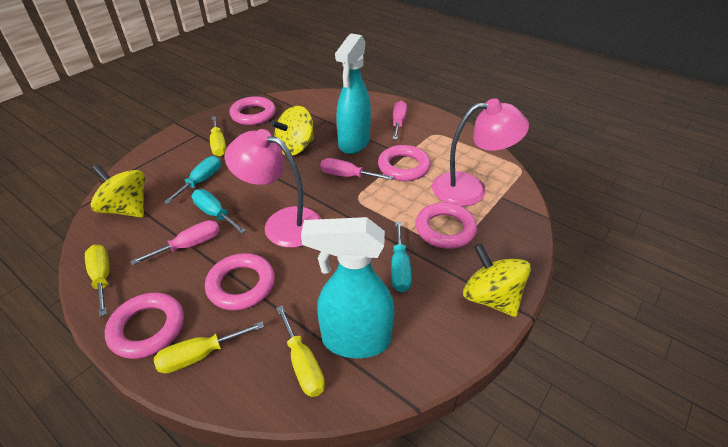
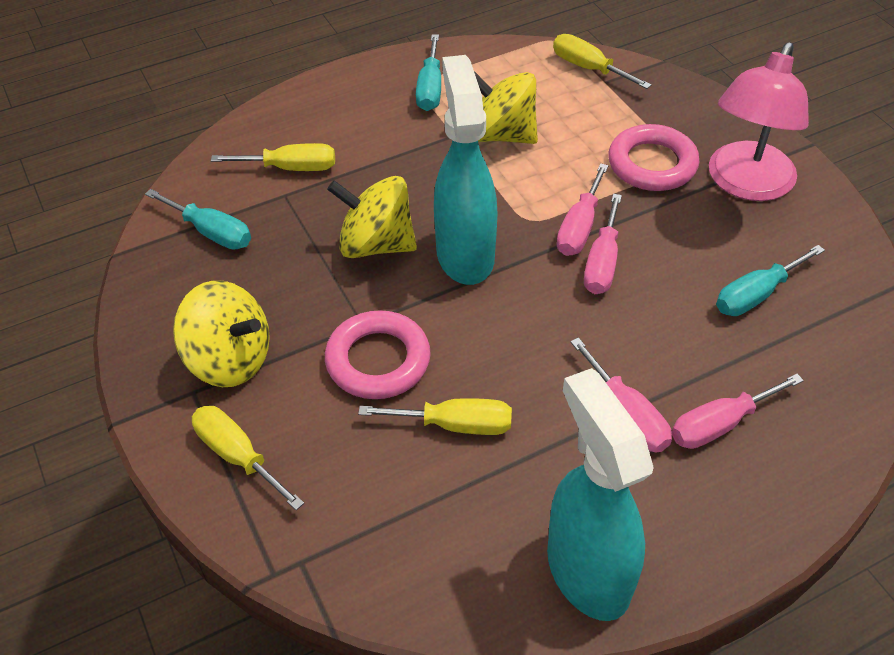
pink lamp: 2 -> 1
pink ring: 5 -> 2
pink screwdriver: 3 -> 4

